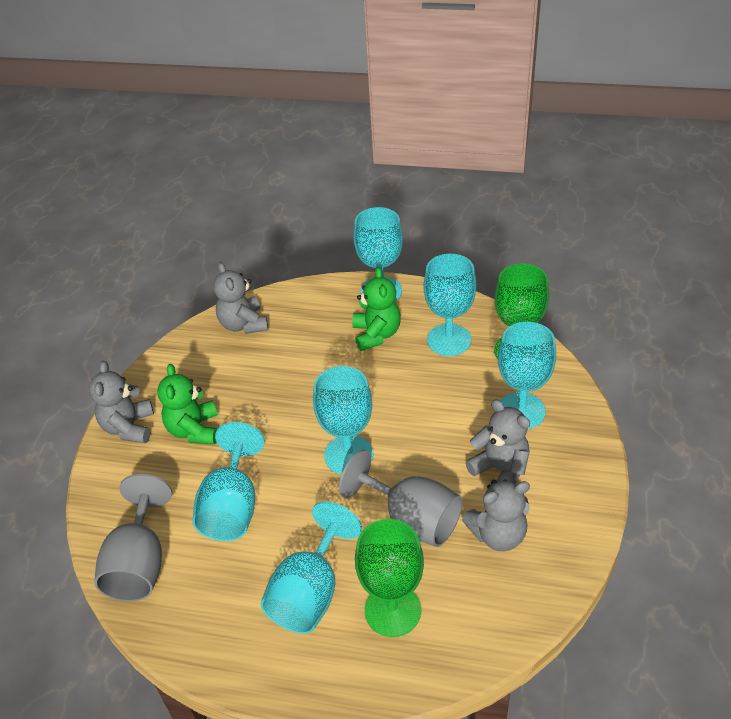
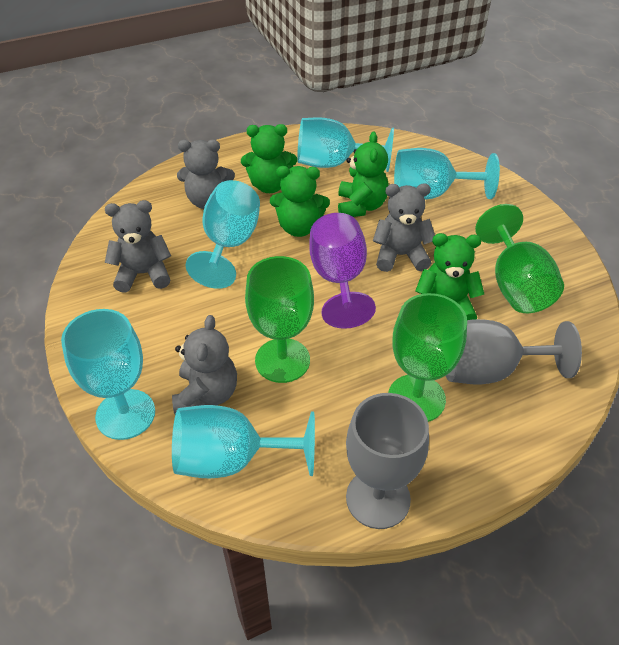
green goblet: 2 -> 3
green teddy bear: 2 -> 4
purple goblet: 0 -> 1
turquoise goblet: 6 -> 5

